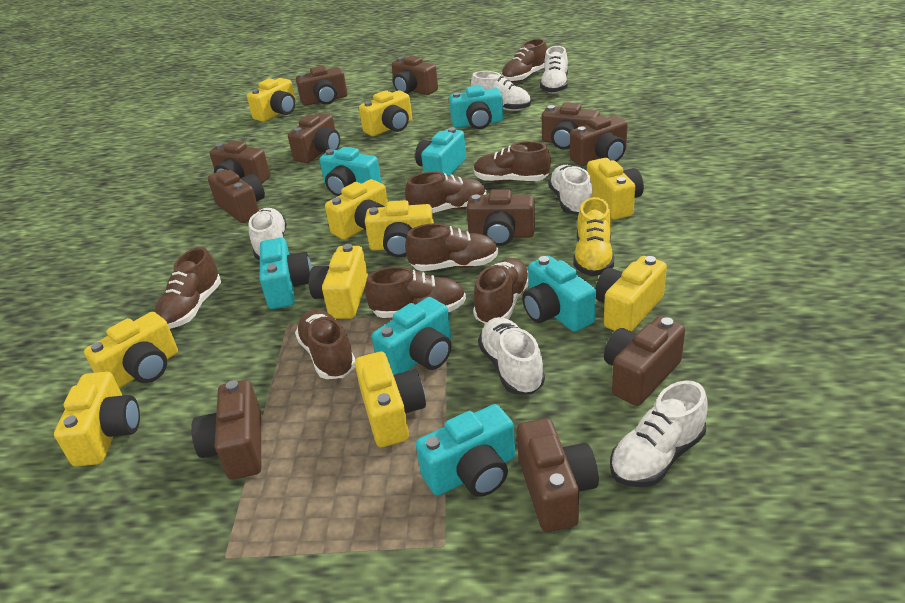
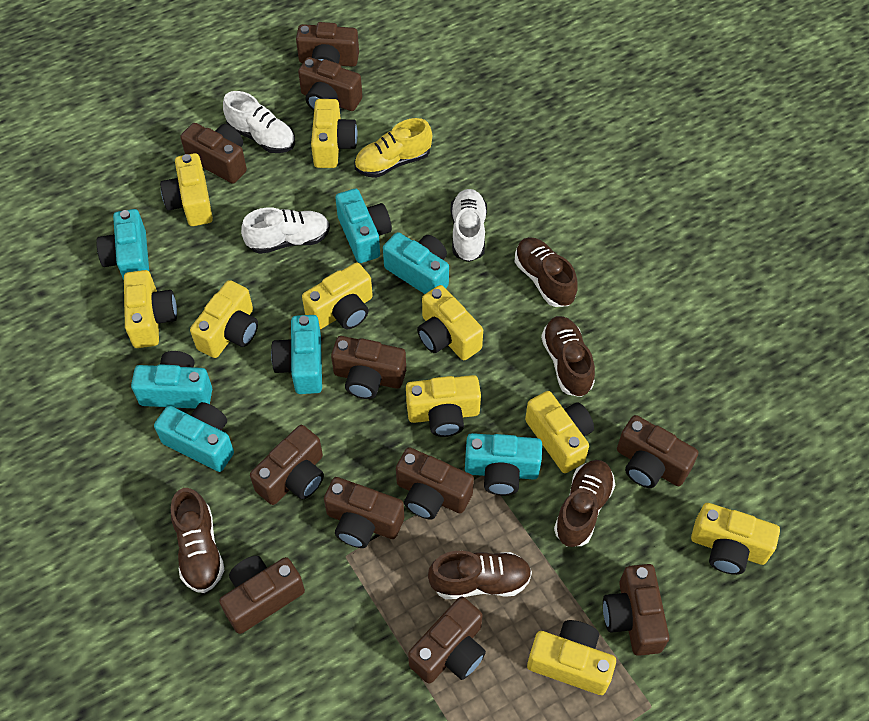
brown shoe: 8 -> 5
white shoe: 6 -> 3

